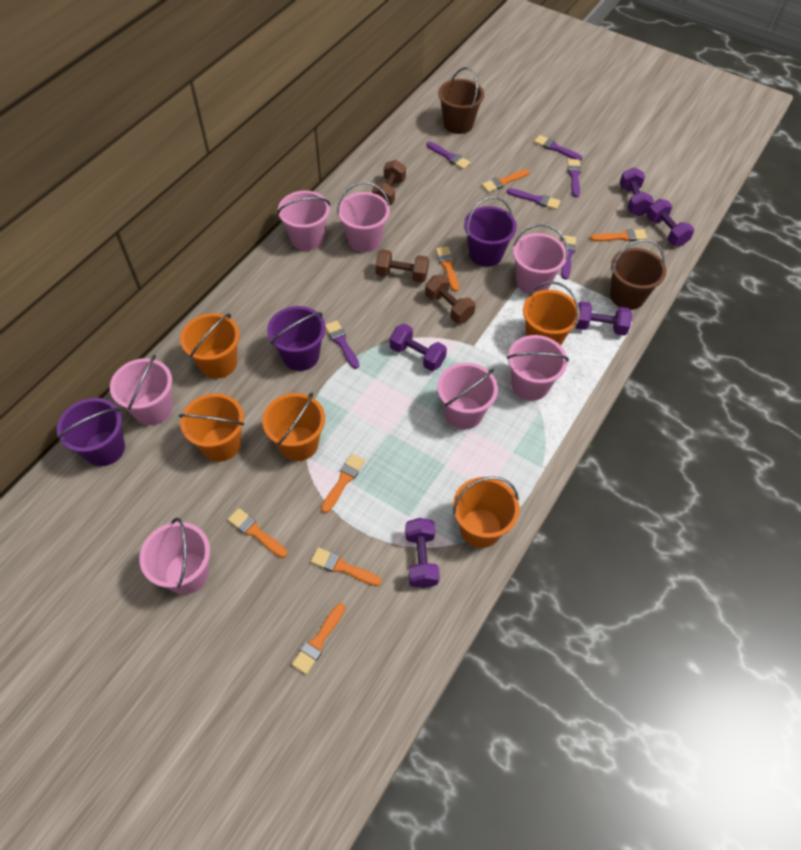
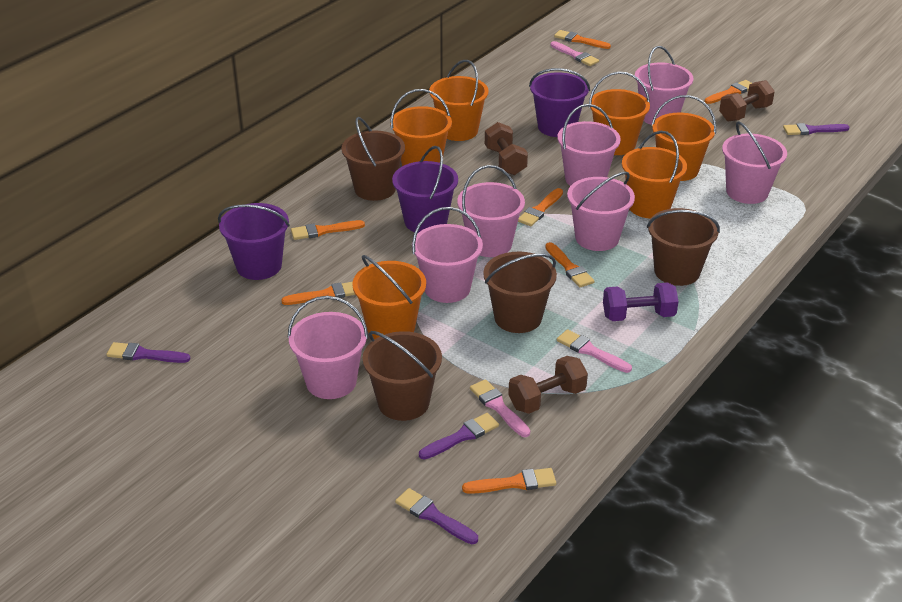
brown bucket: 2 -> 4
orange bucket: 5 -> 6
pink brush: 0 -> 3
purple brush: 6 -> 4
purple dumbbell: 5 -> 1

